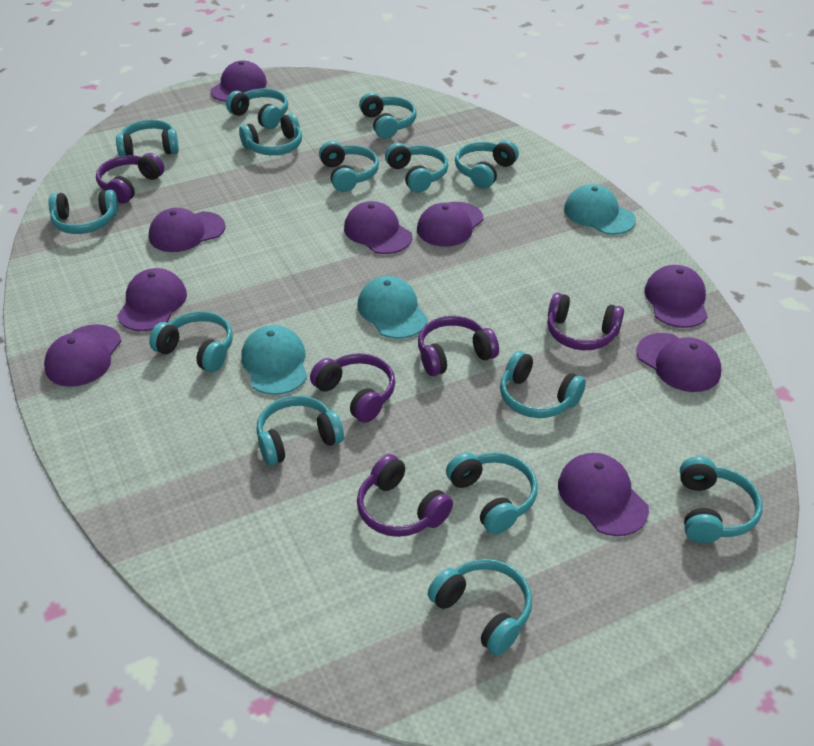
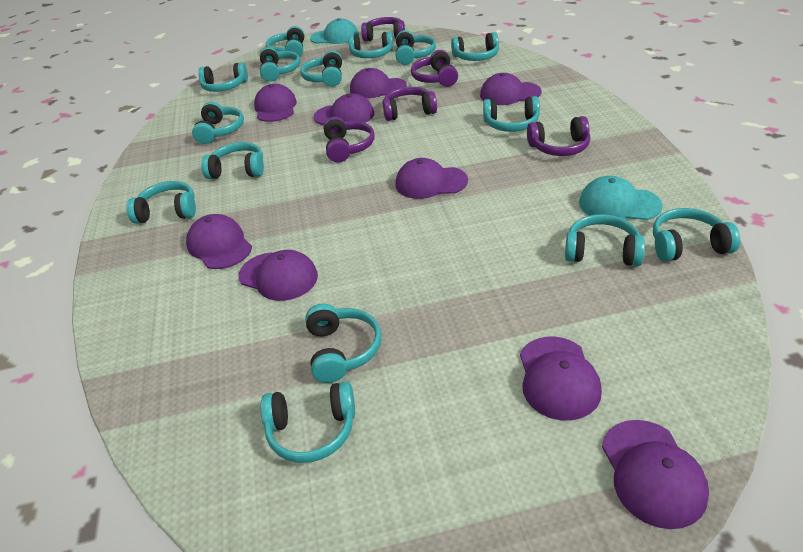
turquoise cap: 3 -> 2
turquoise headphones: 14 -> 15

